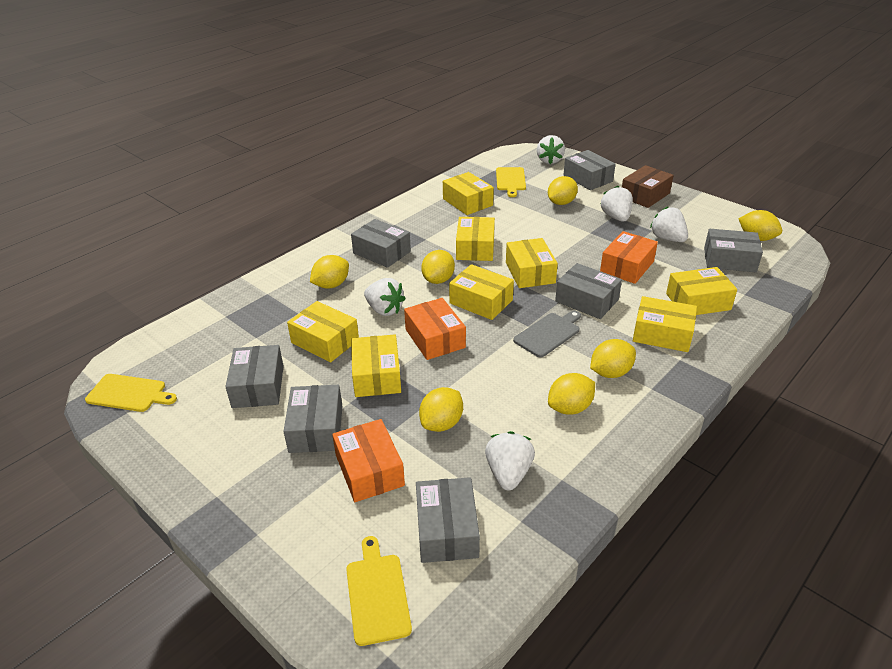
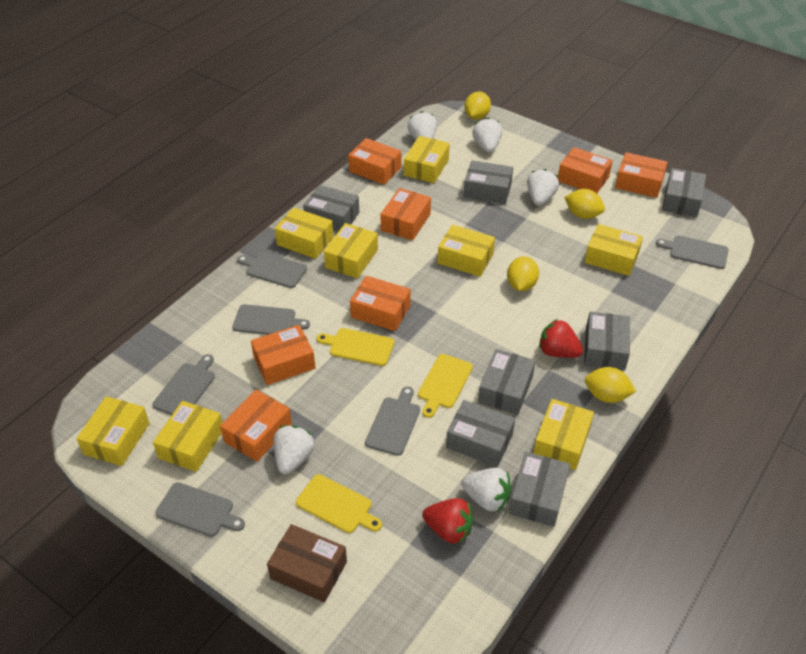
grey cutting board: 1 -> 6
orange box: 3 -> 7
red strawberry: 0 -> 2
yellow lemon: 7 -> 4

